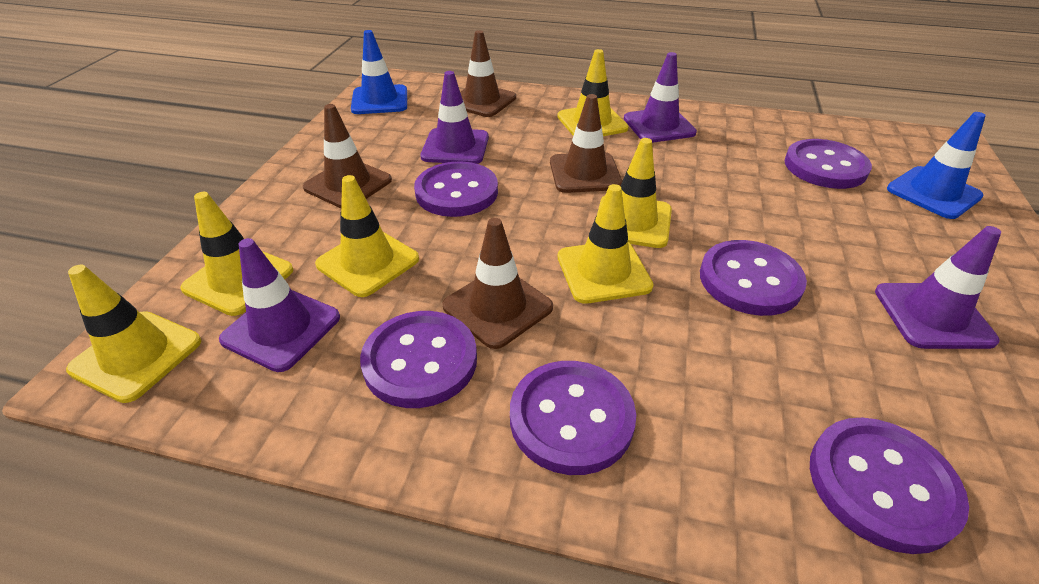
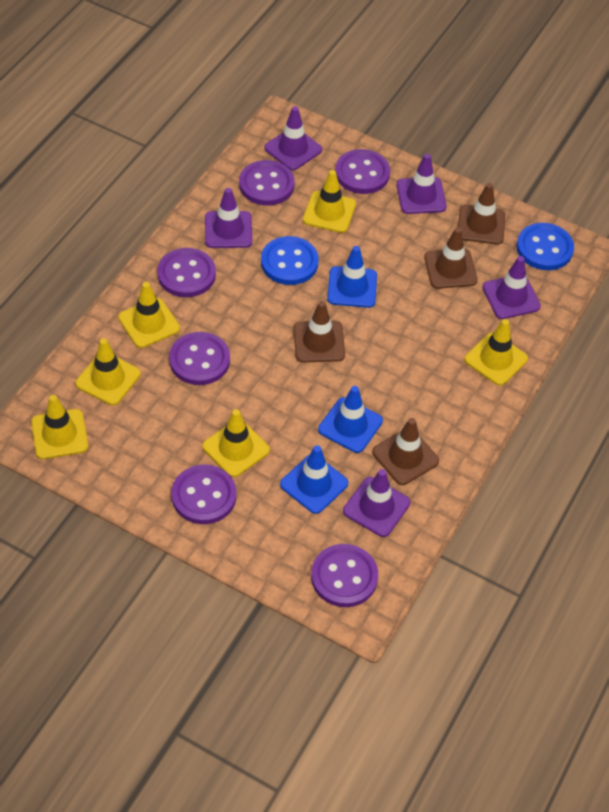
blue button: 0 -> 2
blue traffic cone: 2 -> 3
purple traffic cone: 4 -> 5

